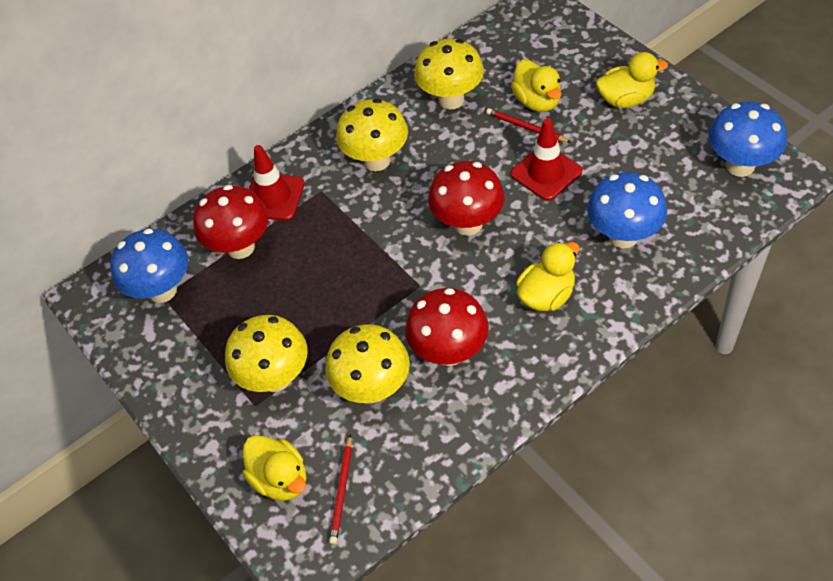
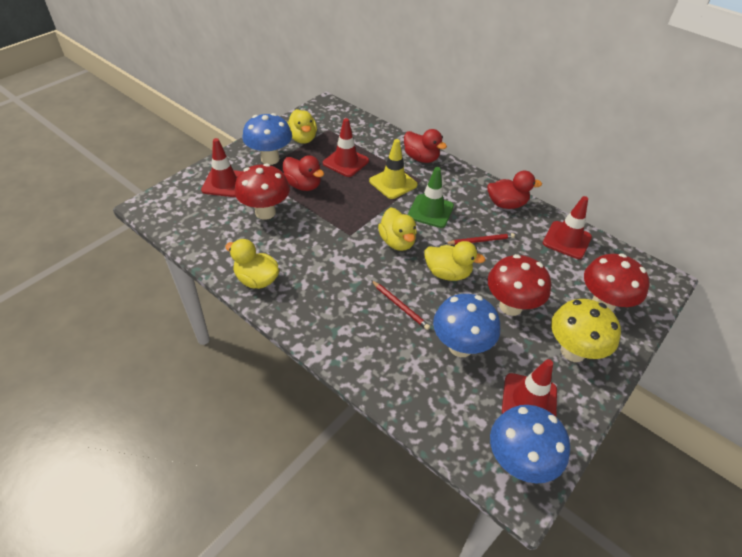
green traffic cone: 0 -> 1
red duck: 0 -> 3
red traffic cone: 2 -> 4
yellow mushroom: 4 -> 1
yellow traffic cone: 0 -> 1

